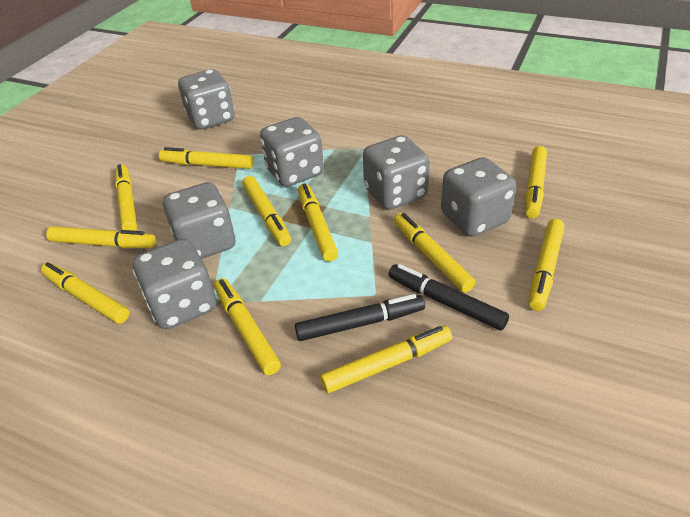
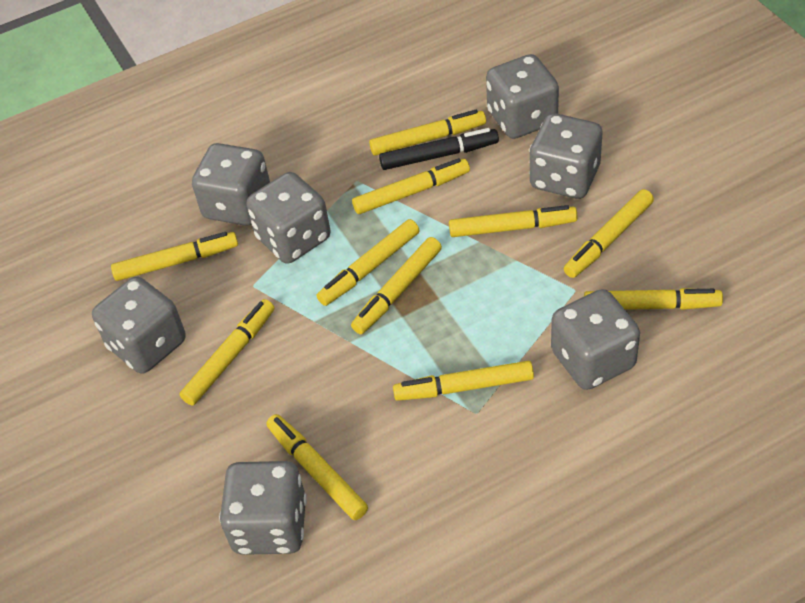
black marker: 2 -> 1
grey dice: 6 -> 7

